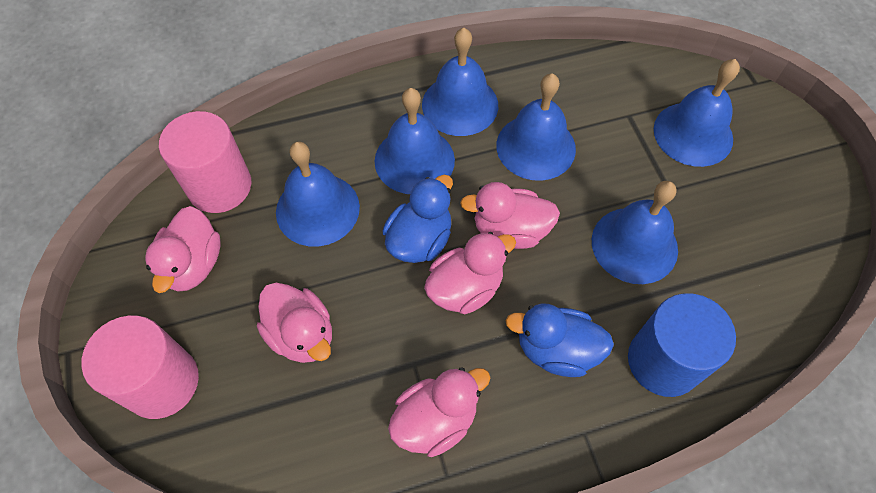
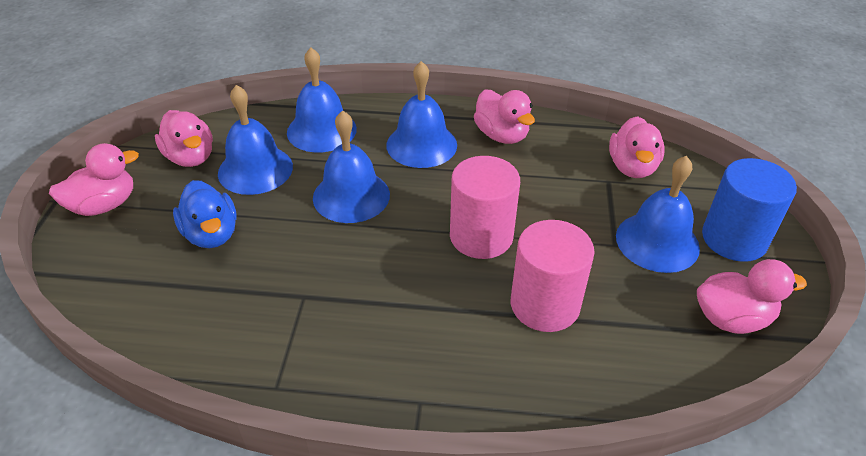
blue bell: 6 -> 5
blue duck: 2 -> 1

